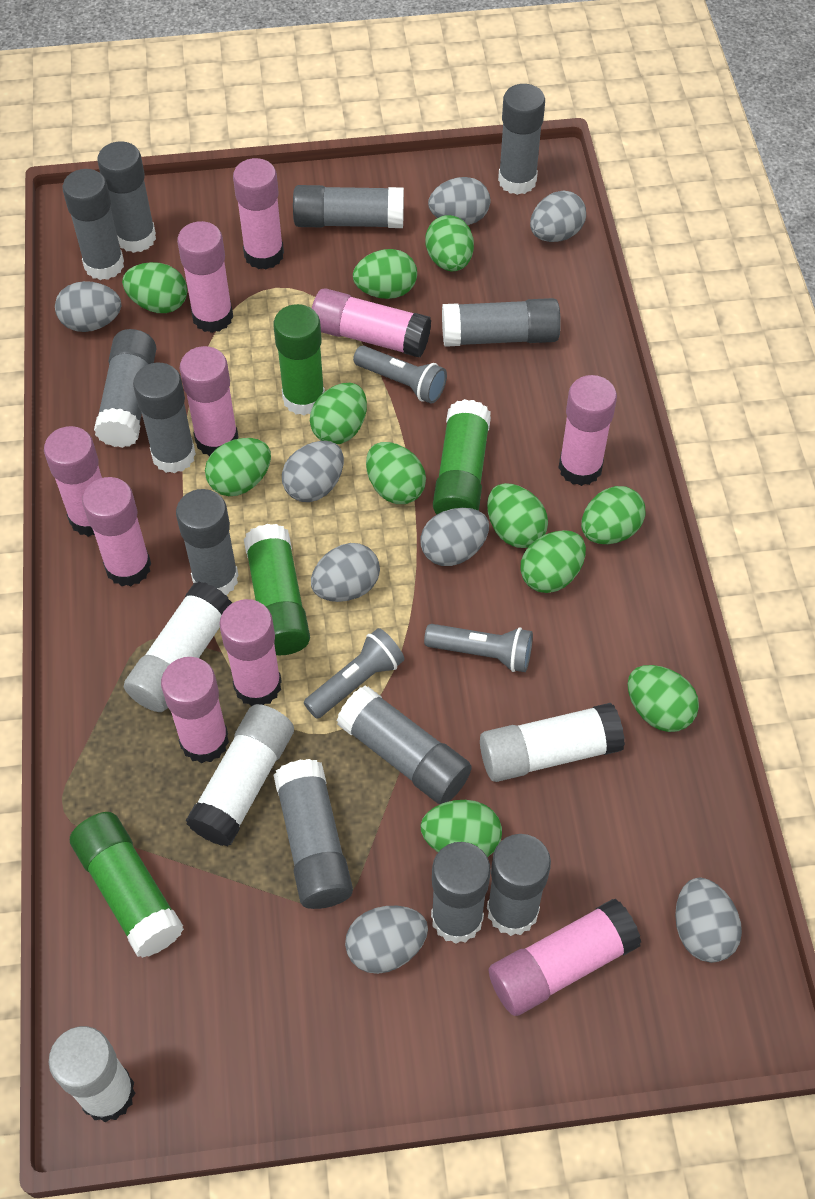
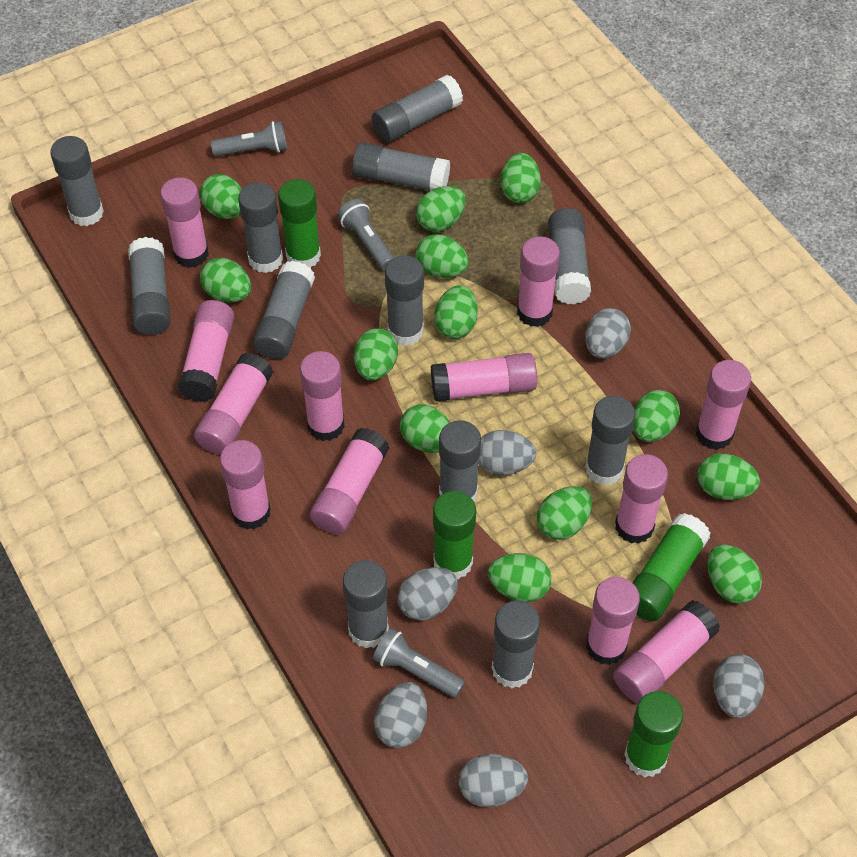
green egg: 11 -> 13
grey egg: 8 -> 6
pink glue stick: 10 -> 12
white glue stick: 4 -> 0

